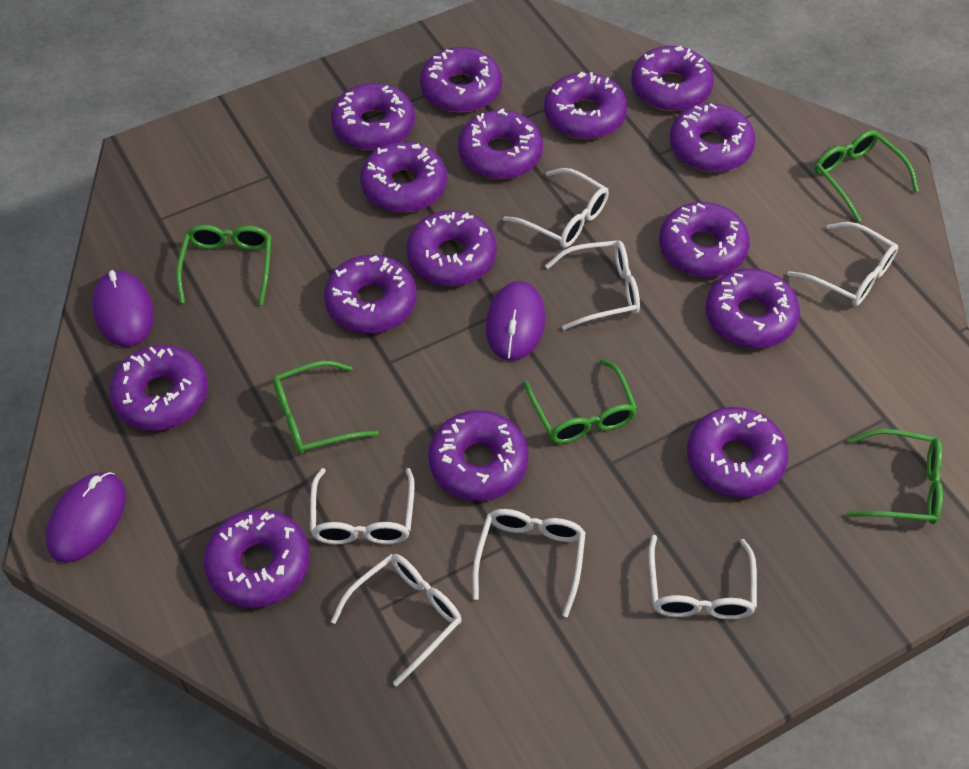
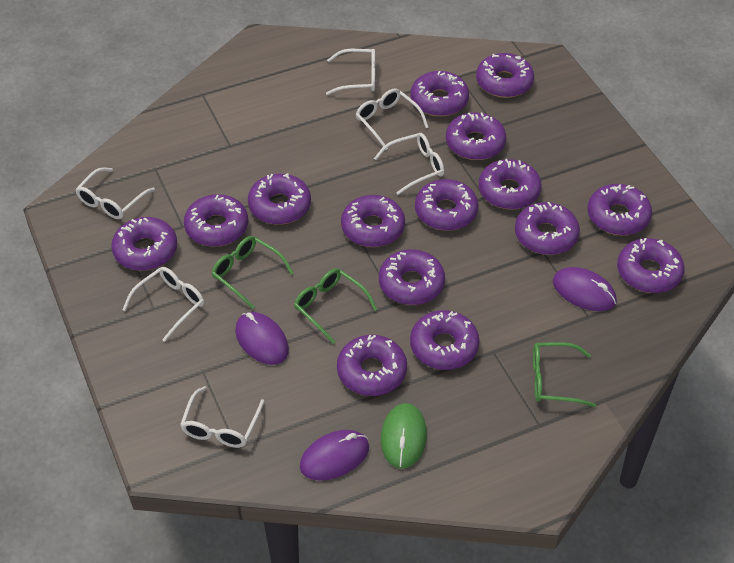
green glasses: 5 -> 3
green mouse: 0 -> 1
white glasses: 7 -> 6

